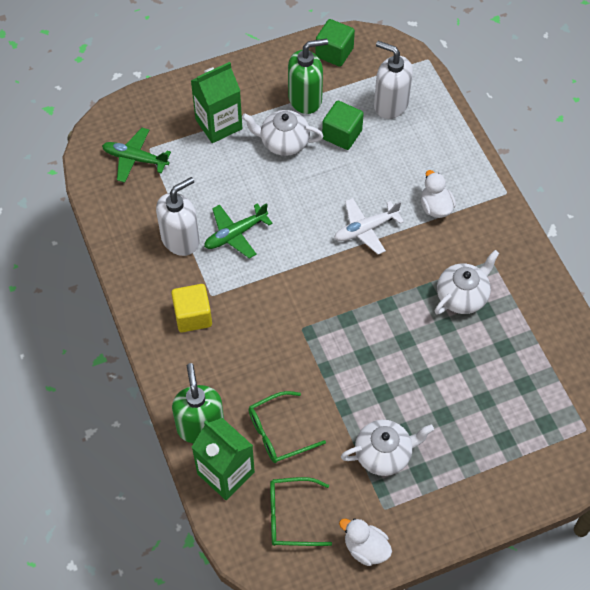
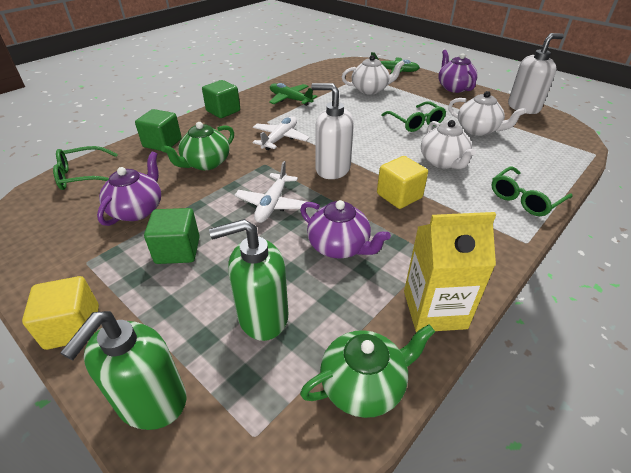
green carton: 2 -> 0
green cube: 2 -> 3
green glasses: 2 -> 3
green teapot: 0 -> 2
purple teapot: 0 -> 3
white duck: 2 -> 0
white plane: 1 -> 2
yellow carton: 0 -> 1
yellow cube: 1 -> 2

